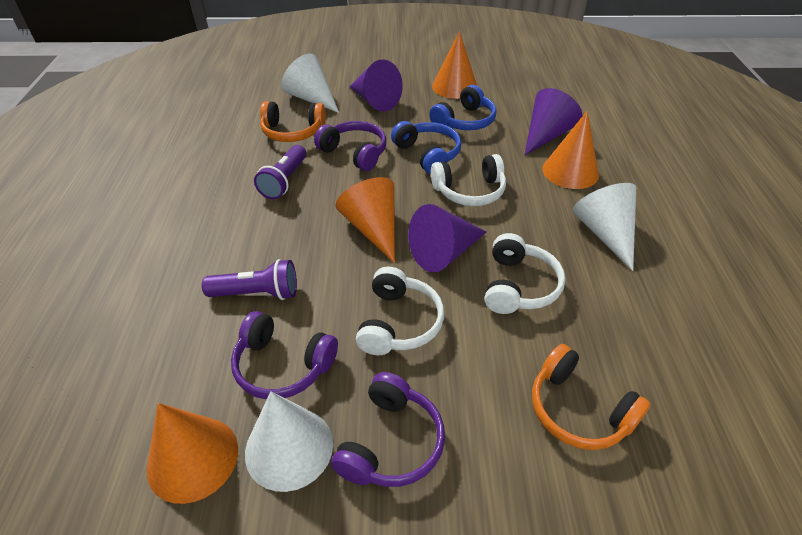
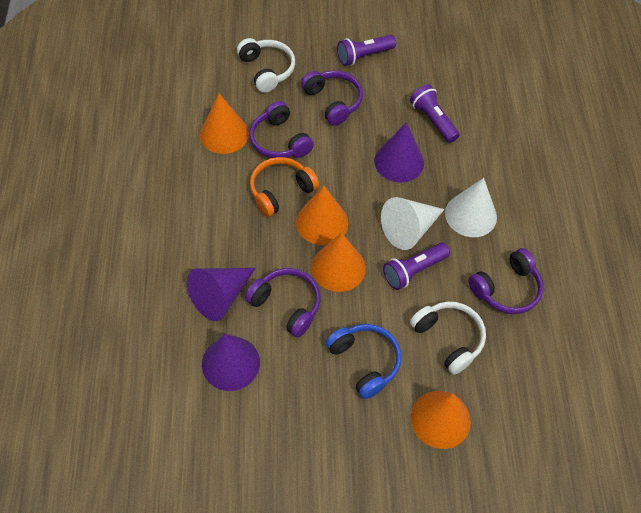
blue headphones: 2 -> 1
orange headphones: 2 -> 1
purple flashlight: 2 -> 3
purple headphones: 3 -> 4
white cone: 3 -> 2
white headphones: 3 -> 2

